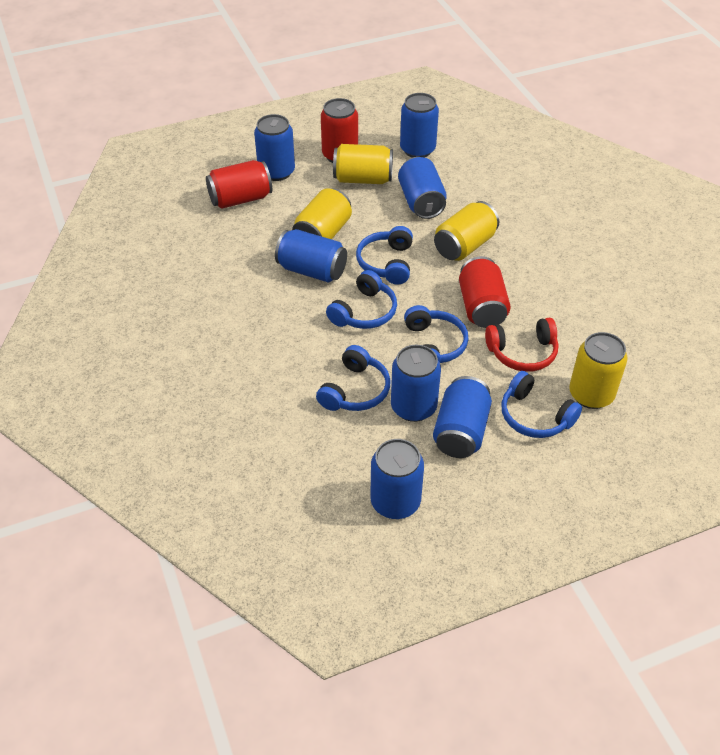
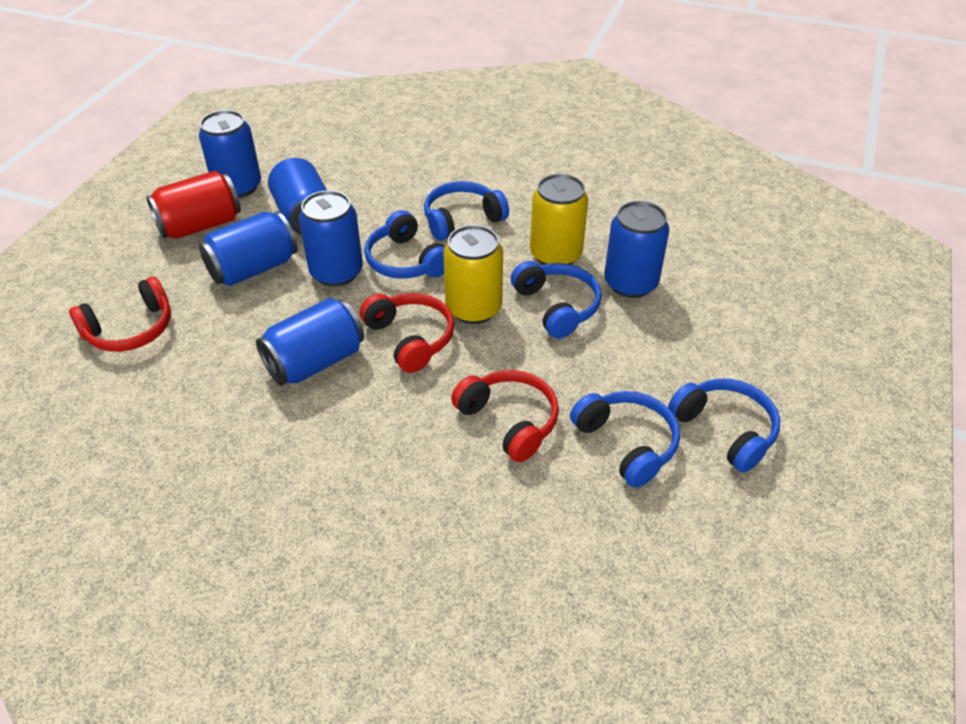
blue can: 7 -> 6
red can: 3 -> 1
red headphones: 1 -> 3
yellow can: 4 -> 2

